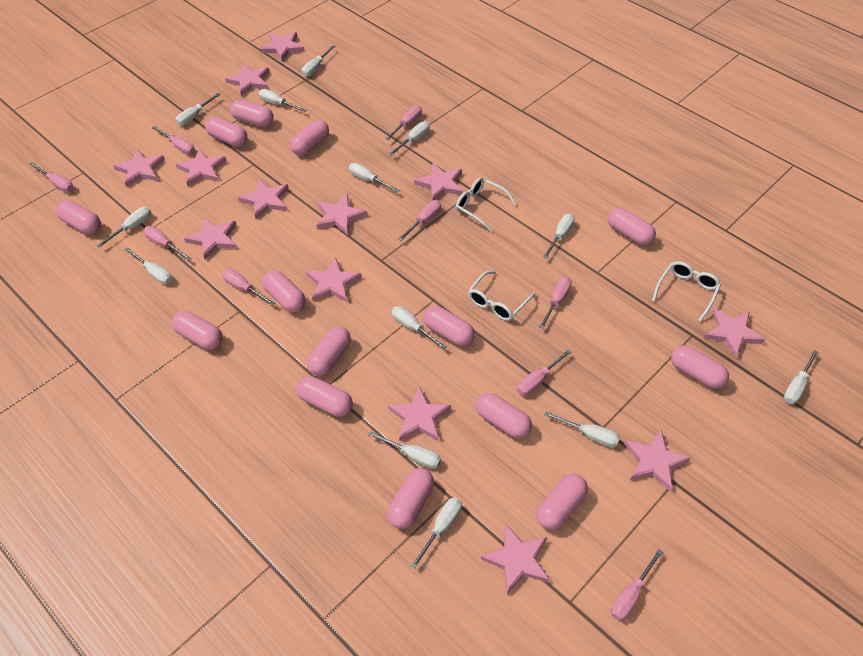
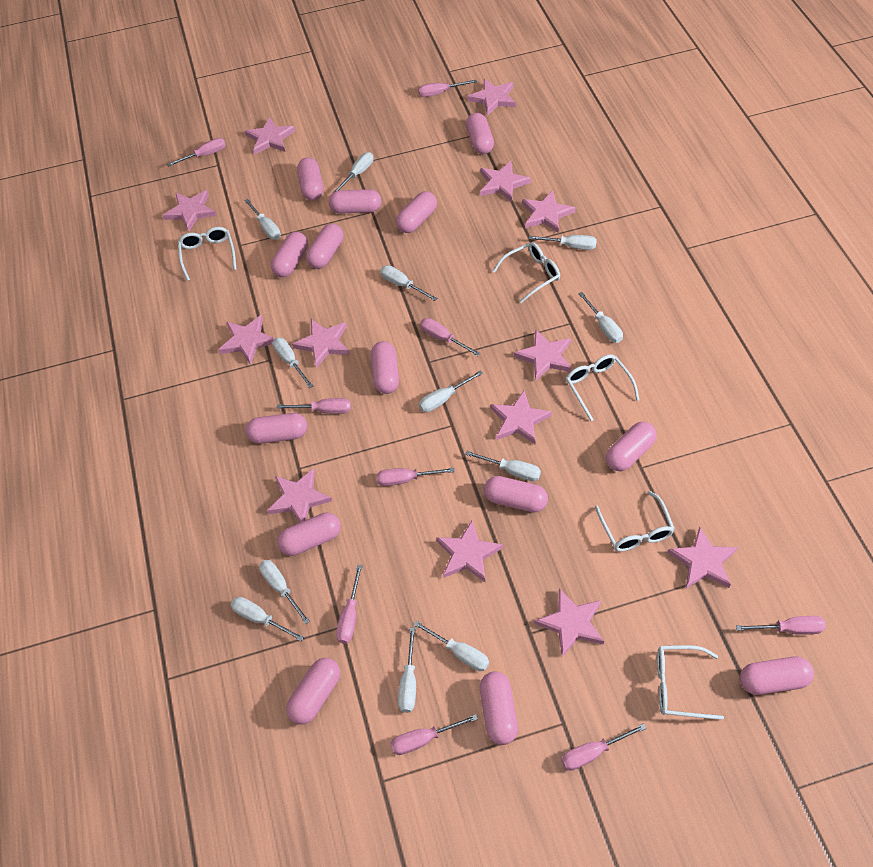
white glasses: 3 -> 5
white screwdriver: 13 -> 12

